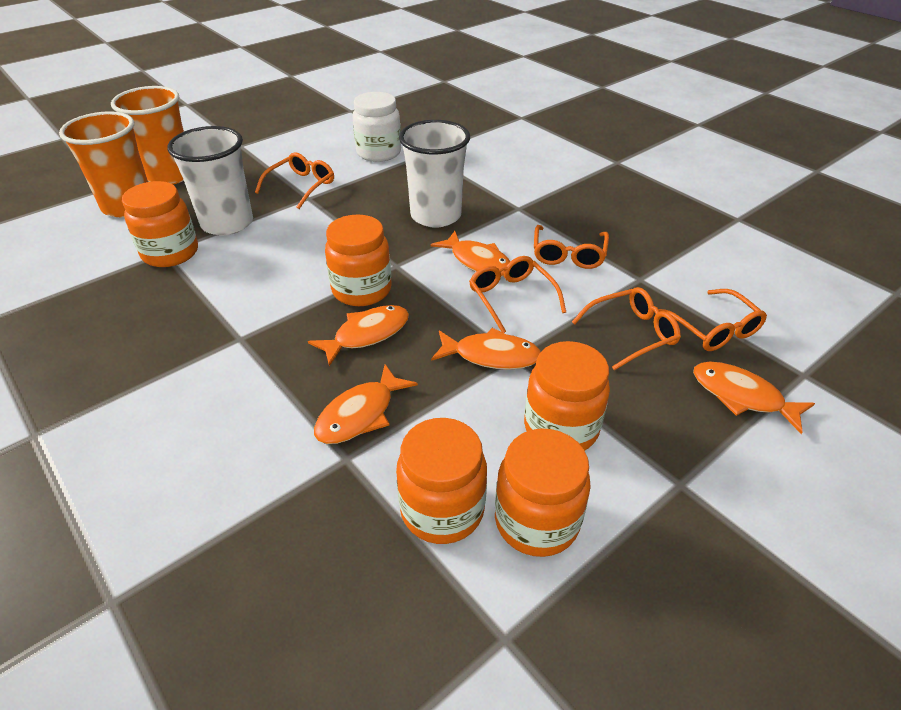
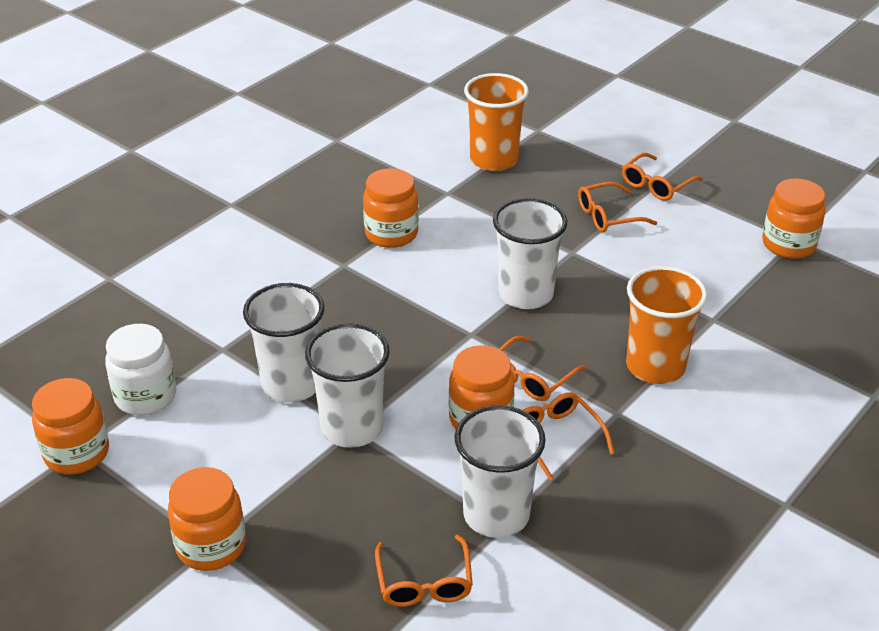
orange fish: 5 -> 0
white cup: 2 -> 4

